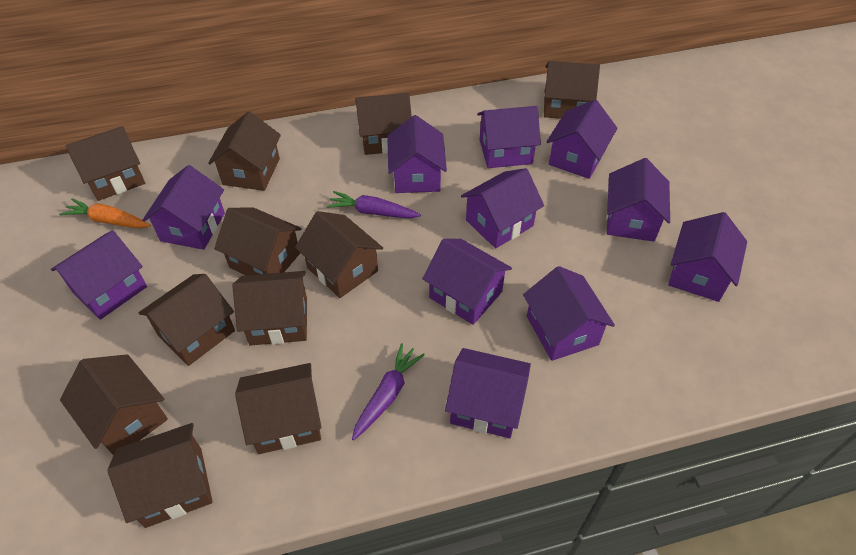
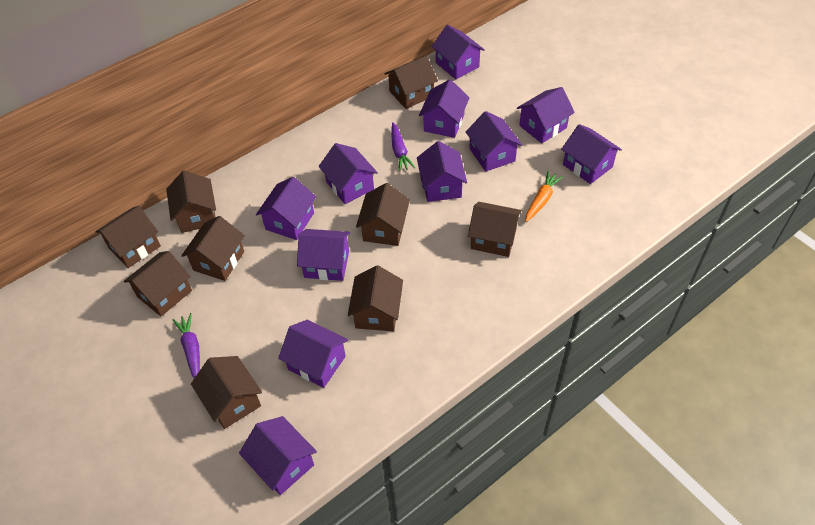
brown house: 11 -> 9

